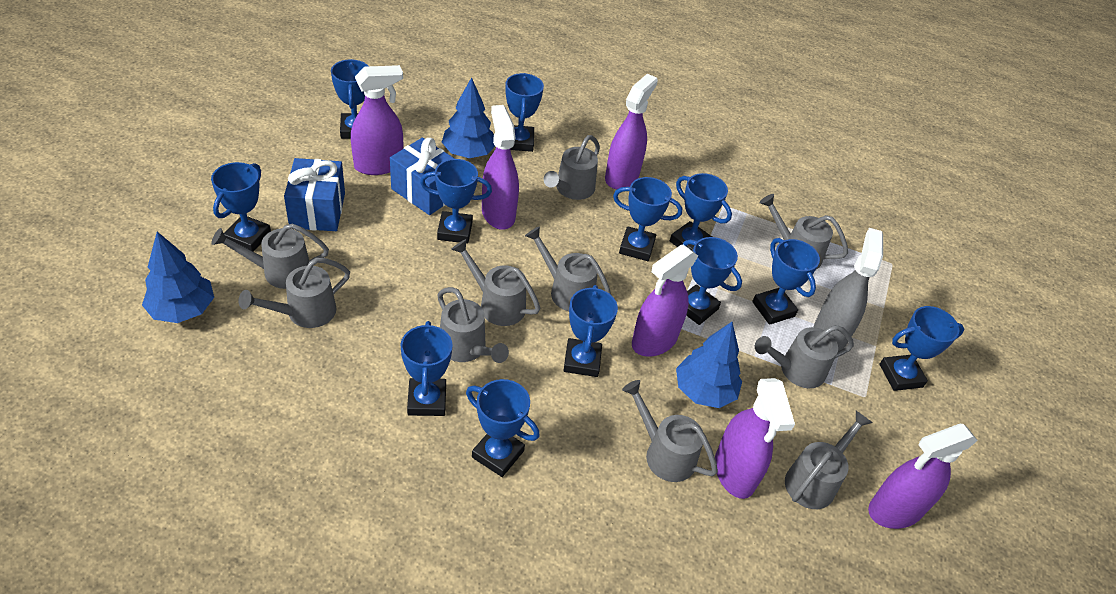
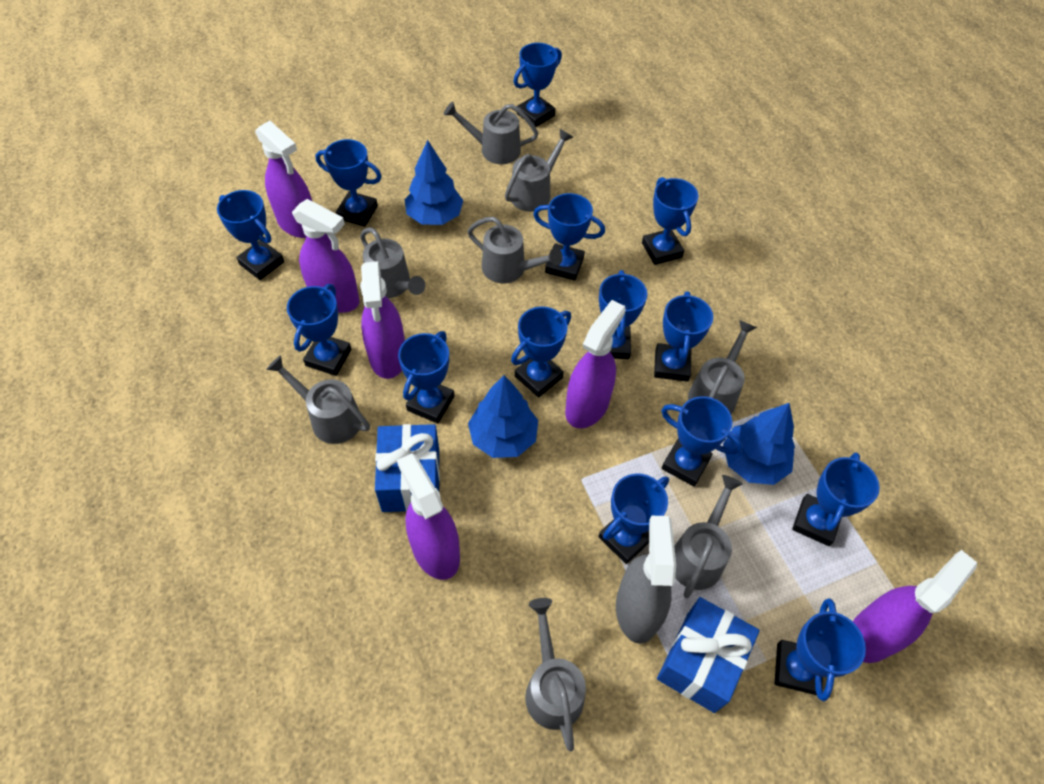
blue trophy: 12 -> 14
grey watering can: 10 -> 8

